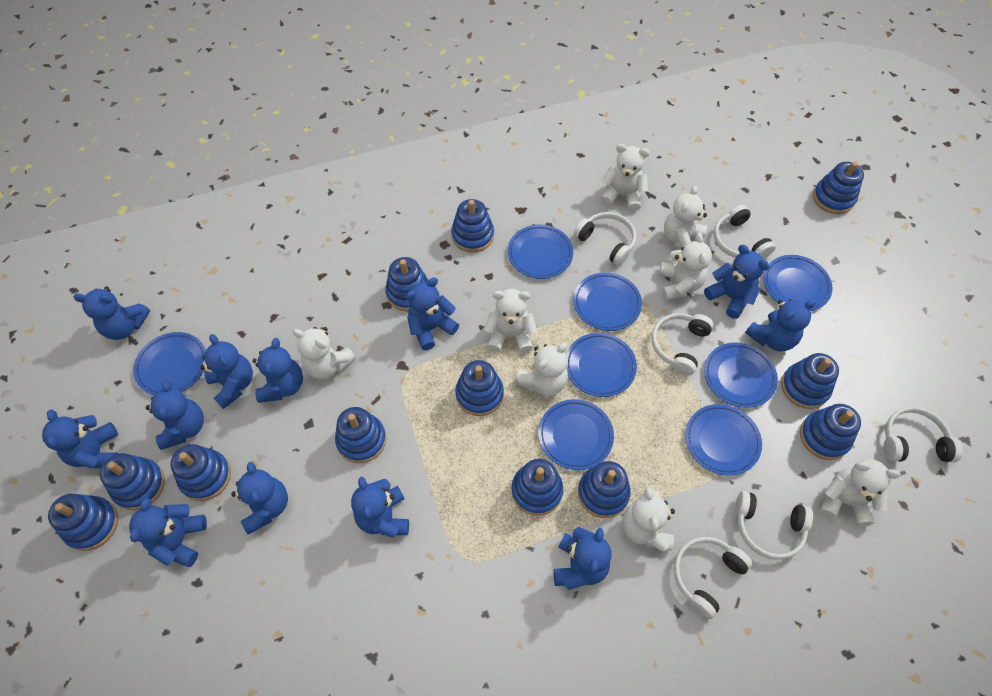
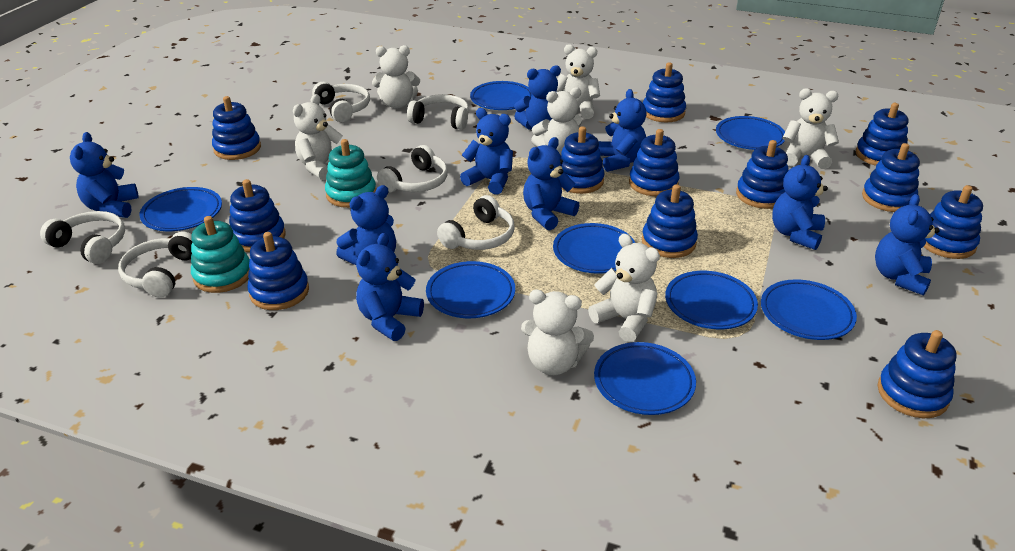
blue teddy bear: 12 -> 9
turquoise stacking toy: 0 -> 2
white teddy bear: 8 -> 7

